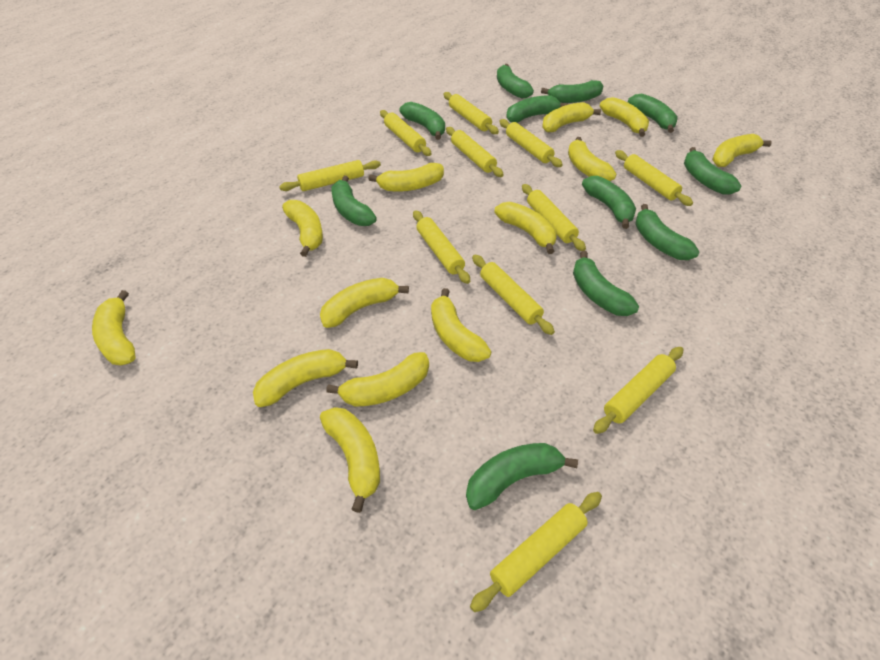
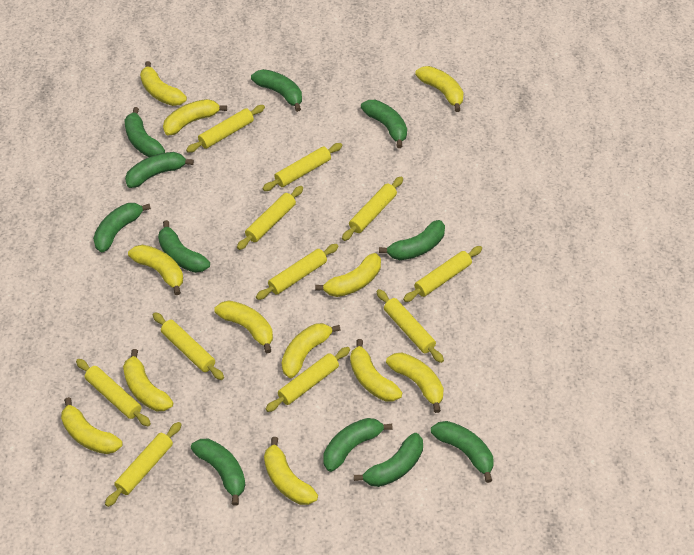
yellow banana: 13 -> 12

